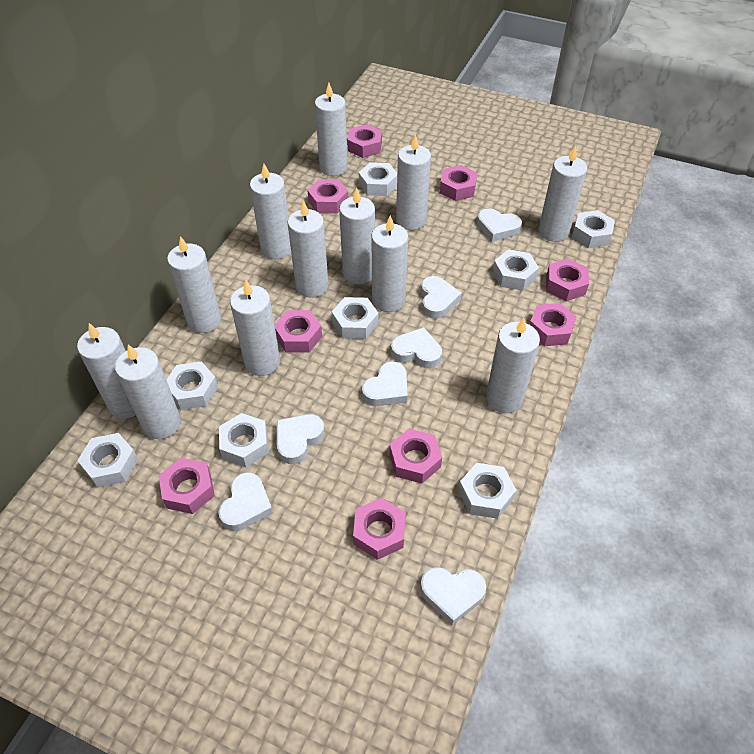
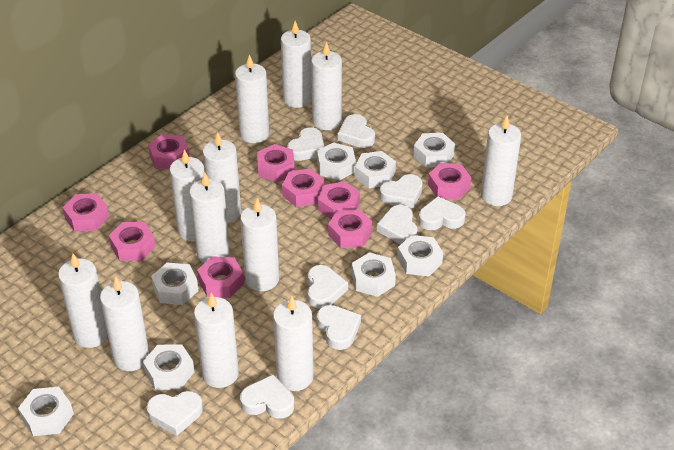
white heart: 7 -> 9

